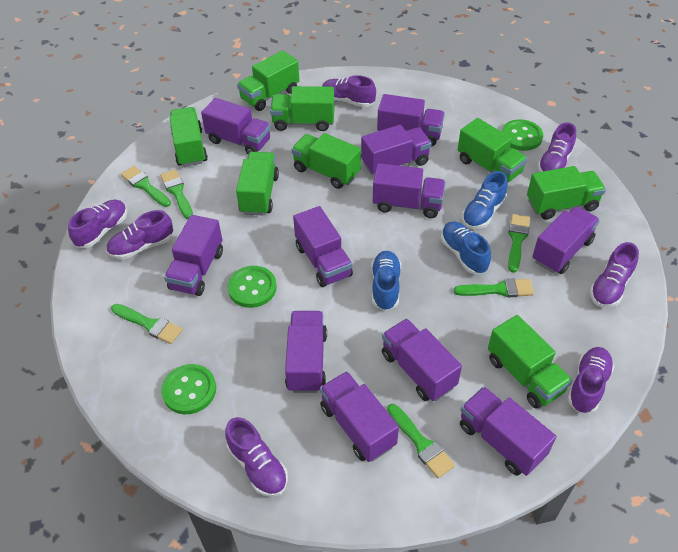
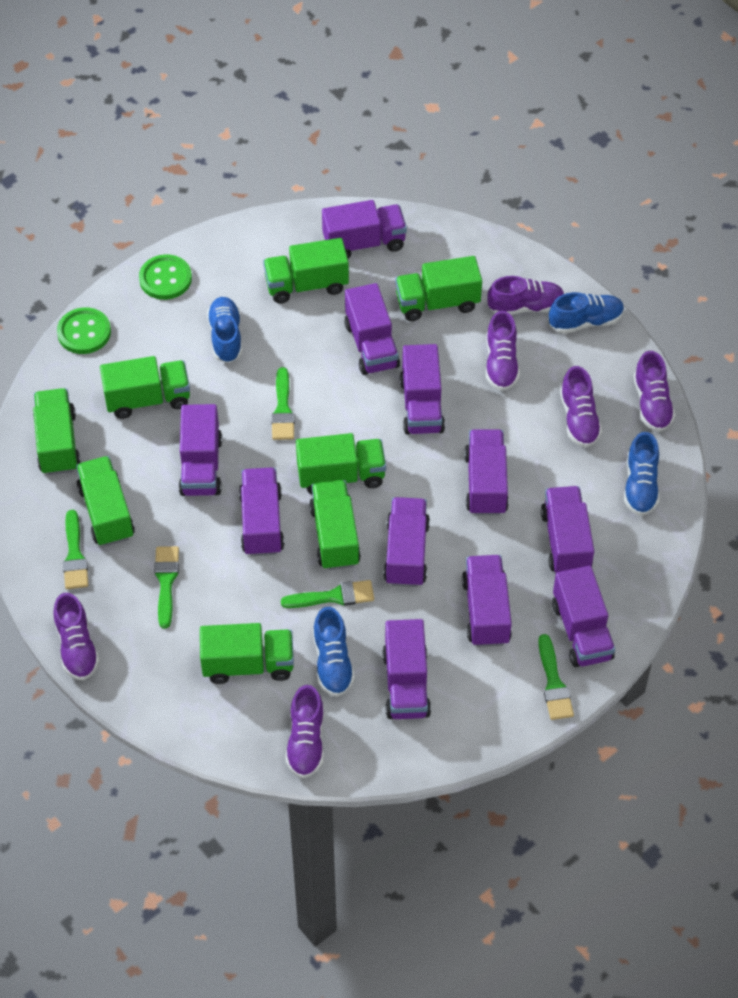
blue shoe: 3 -> 4
green brush: 6 -> 5
green button: 3 -> 2
purple shoe: 7 -> 6

